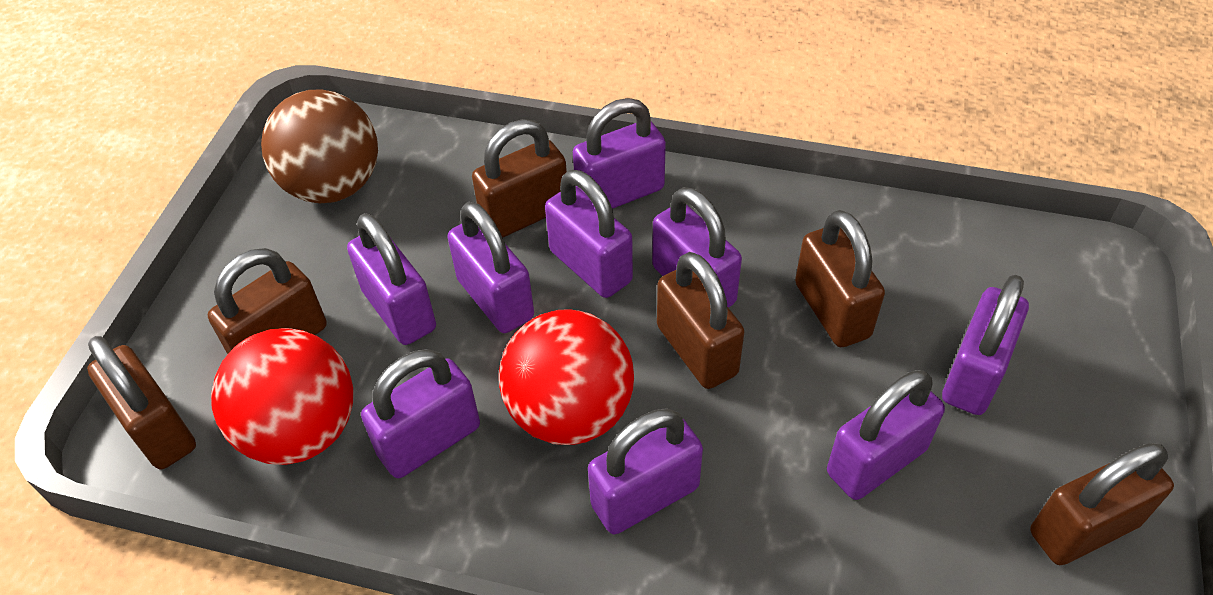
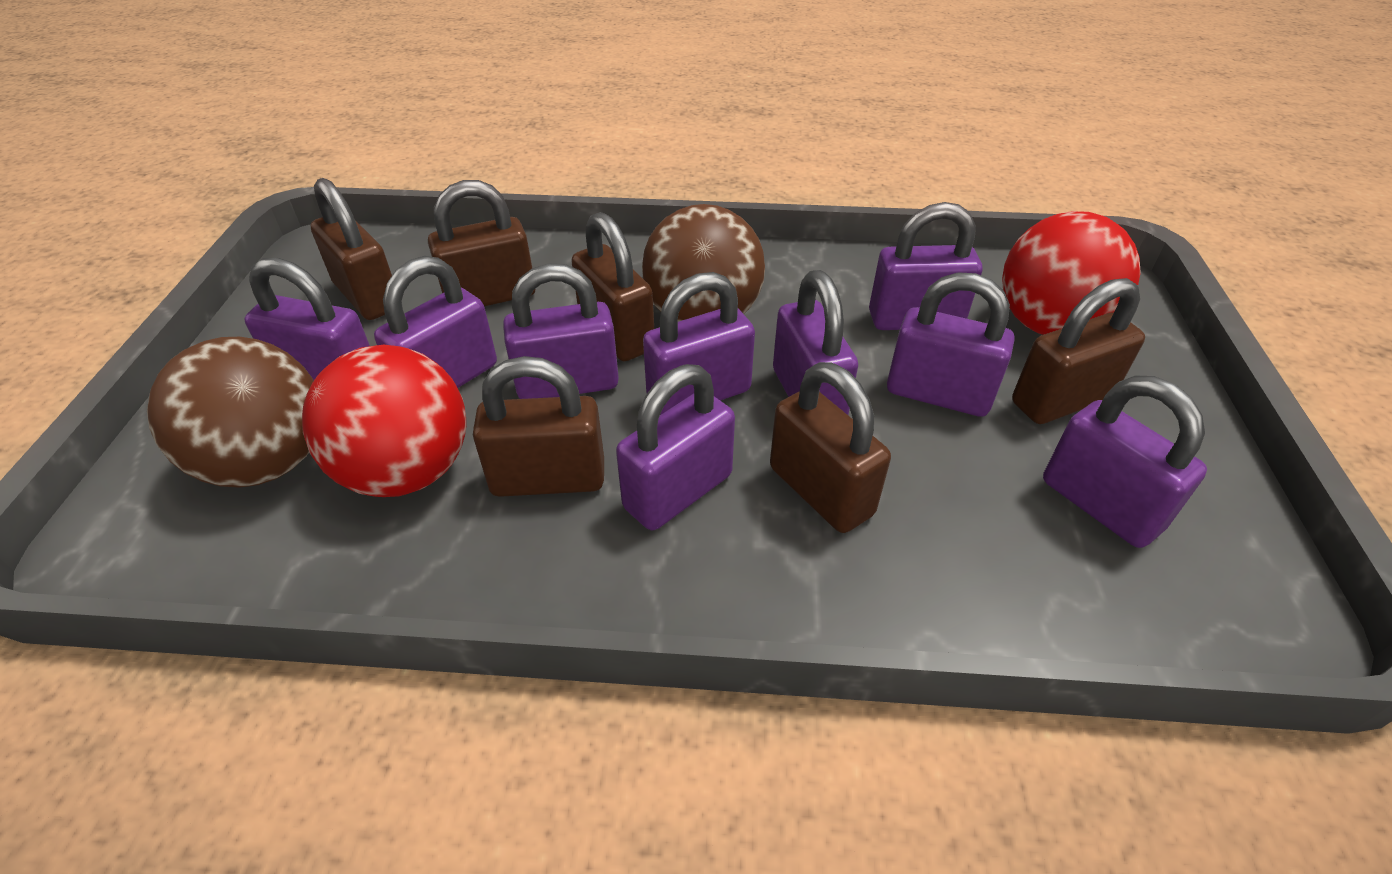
brown ball: 1 -> 2

